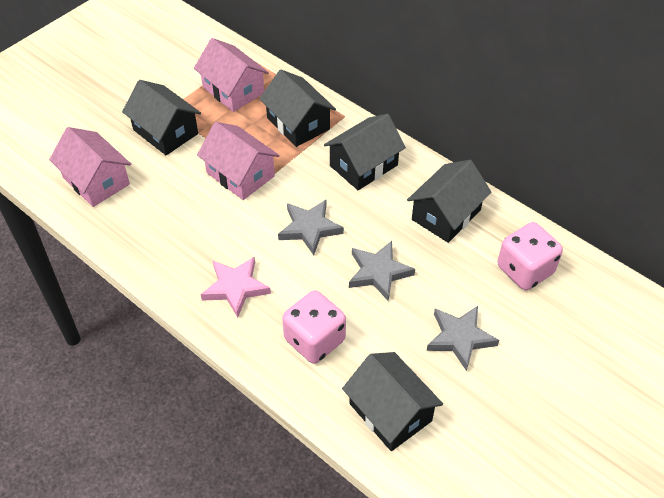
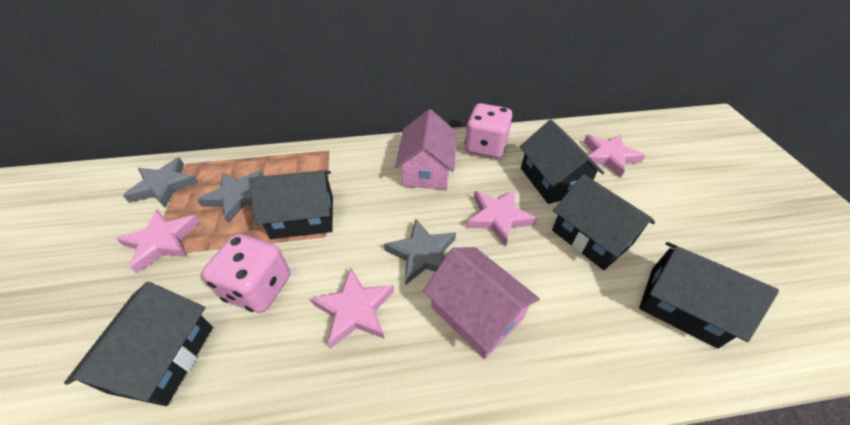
pink house: 3 -> 2
pink star: 1 -> 4

